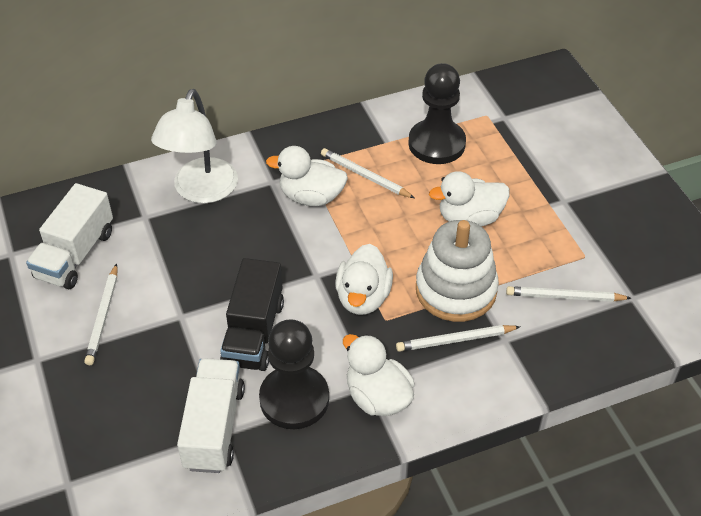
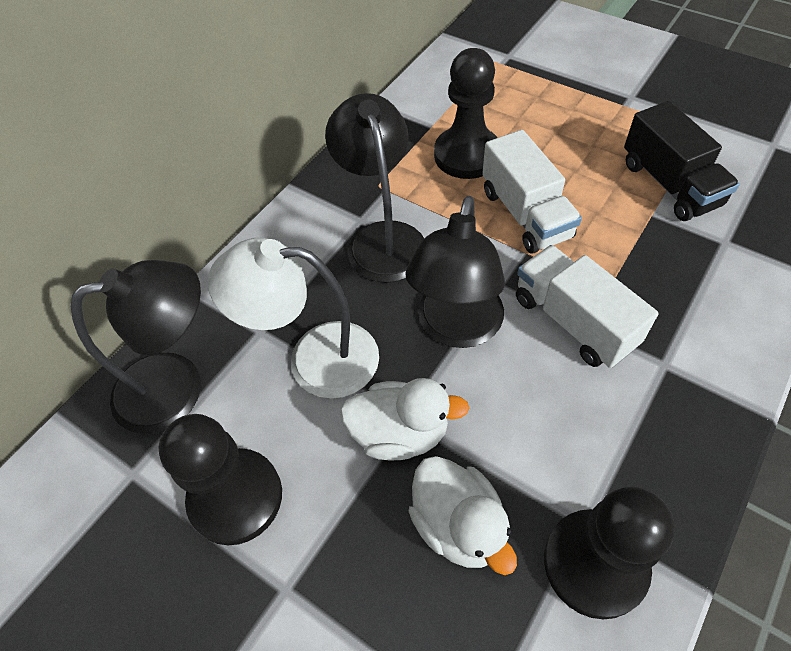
black lamp: 0 -> 3
black pawn: 2 -> 3
white duck: 4 -> 2
white pencil: 4 -> 0
white stacking toy: 1 -> 0

